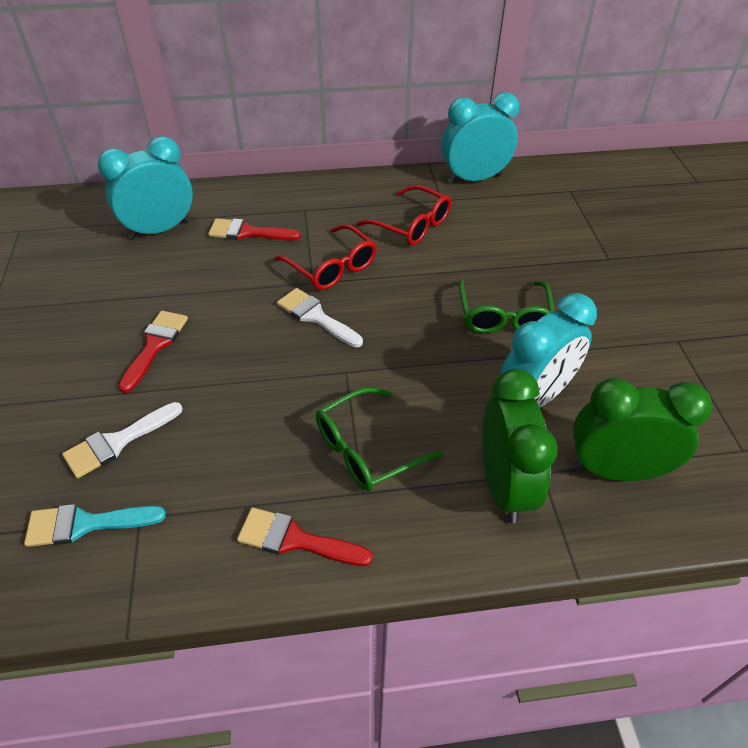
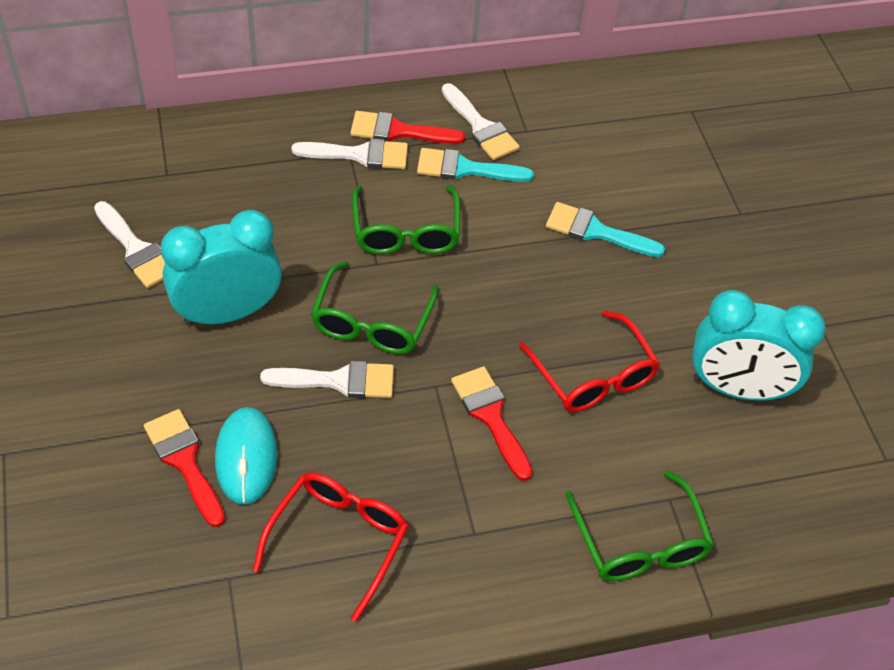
green clock: 2 -> 0
green glasses: 2 -> 3
turquoise brush: 1 -> 2
turquoise clock: 3 -> 2
turquoise mouse: 0 -> 1
white brush: 2 -> 4

